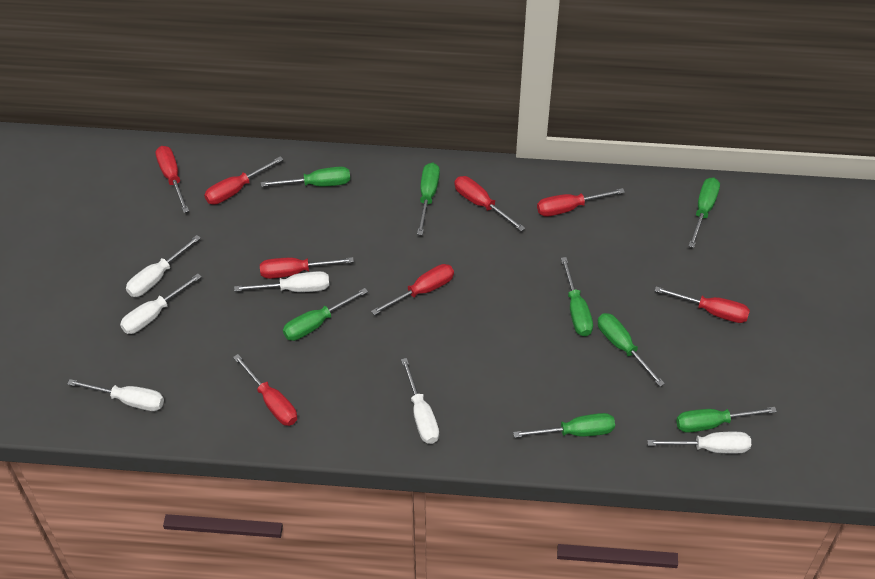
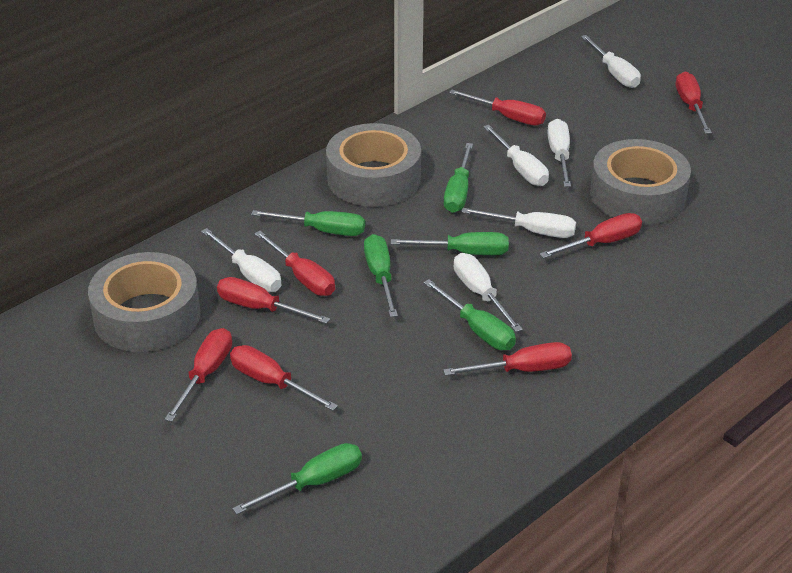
green screwdriver: 8 -> 6
grey tape: 0 -> 3

